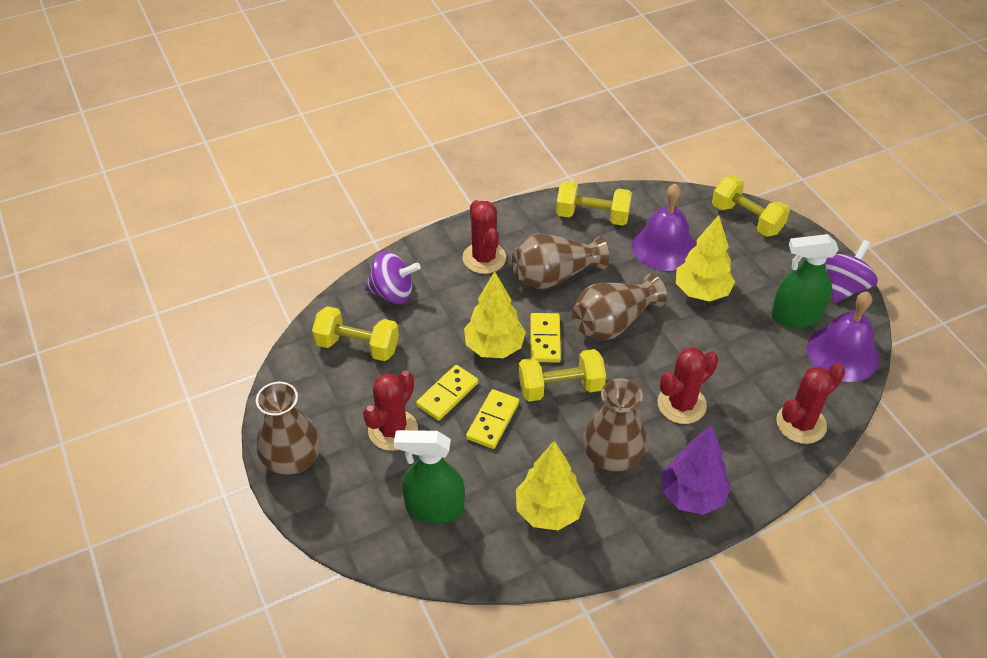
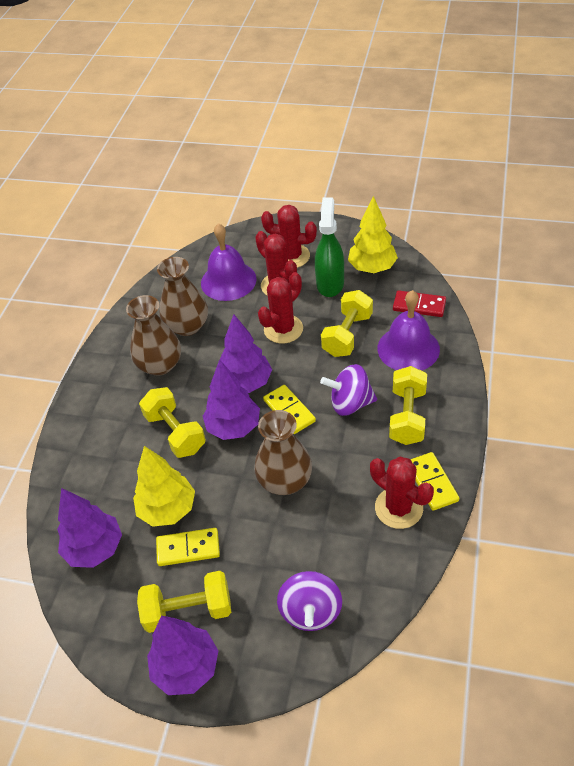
brown vase: 4 -> 3
green spray bottle: 2 -> 1
purple tree: 1 -> 4
red domino: 0 -> 1
yellow tree: 3 -> 2

